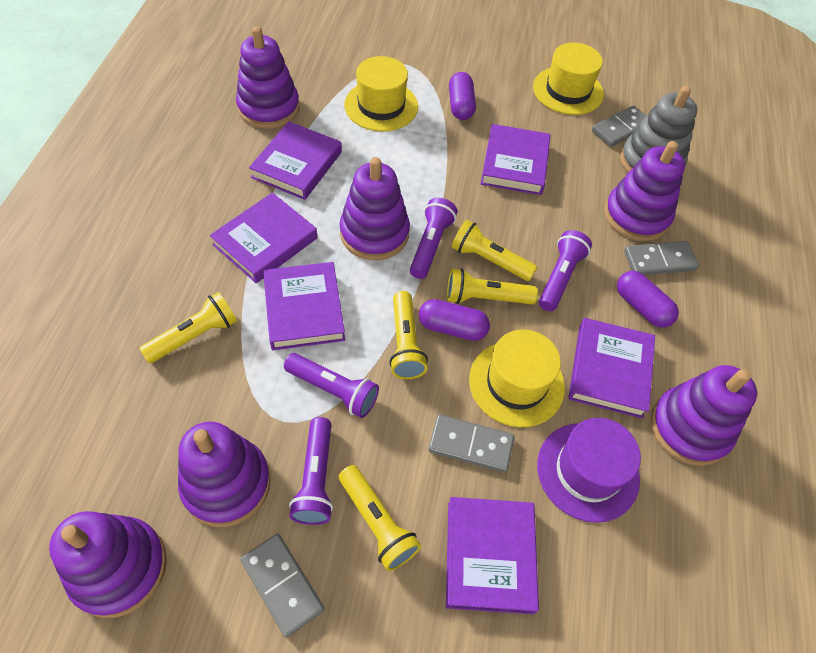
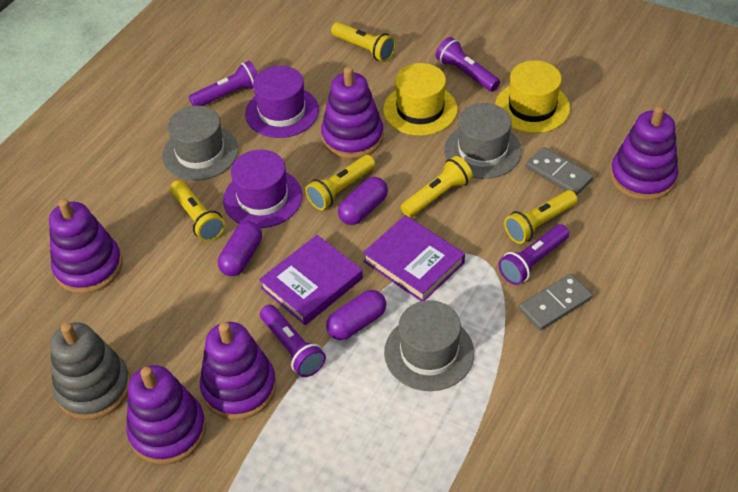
grey domino: 4 -> 2
grey hat: 0 -> 3
purple book: 6 -> 2
purple hat: 1 -> 2
purple stacking toy: 6 -> 5
yellow hat: 3 -> 2

